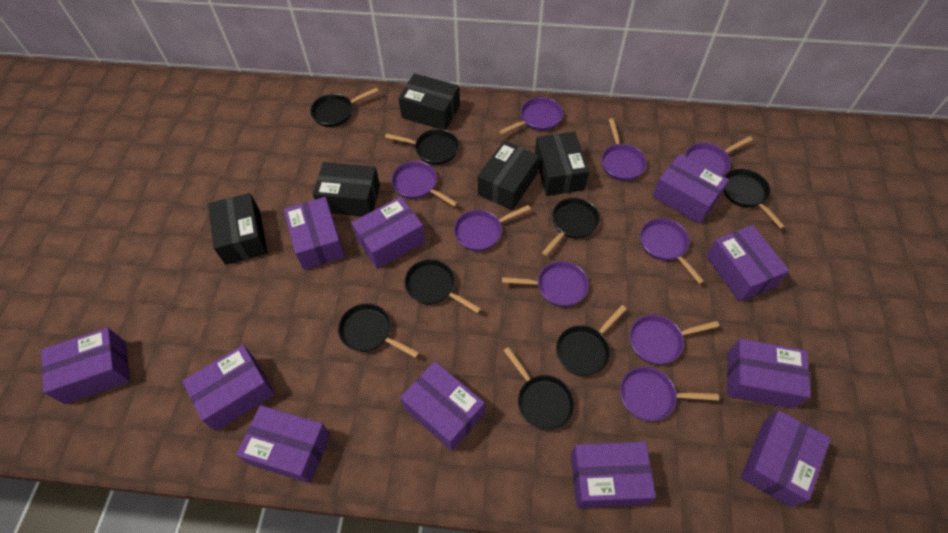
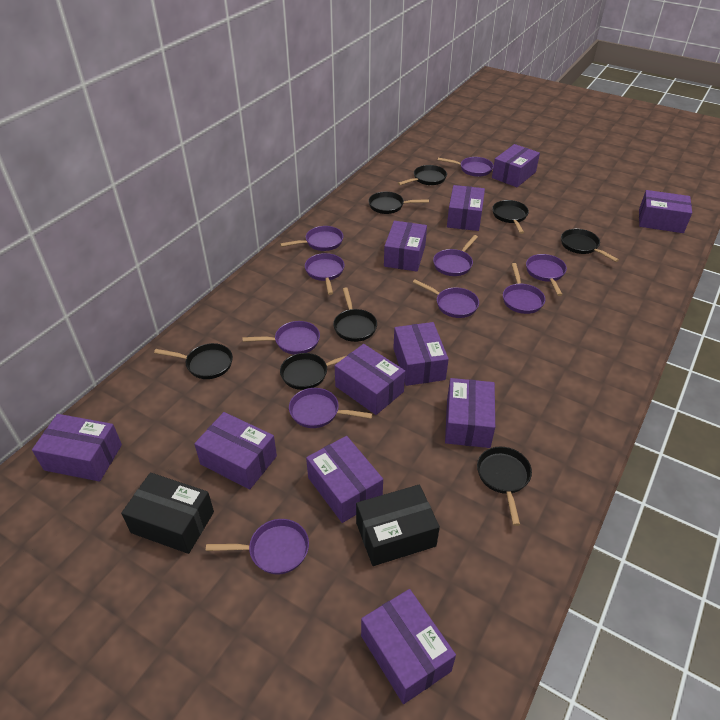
black box: 5 -> 2
purple pan: 9 -> 10

